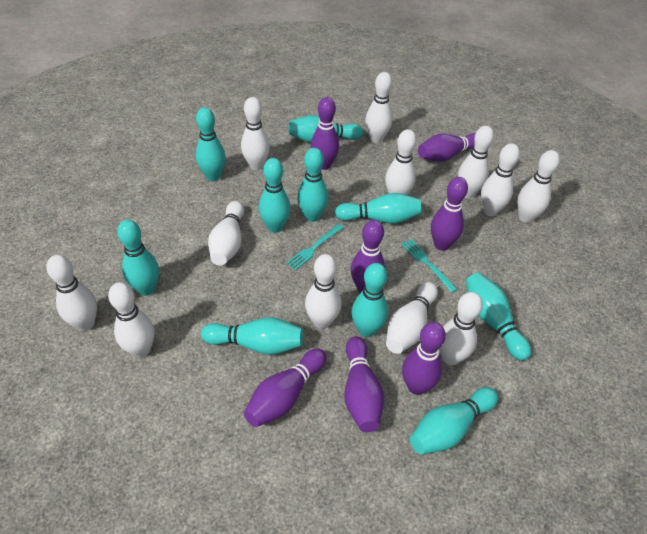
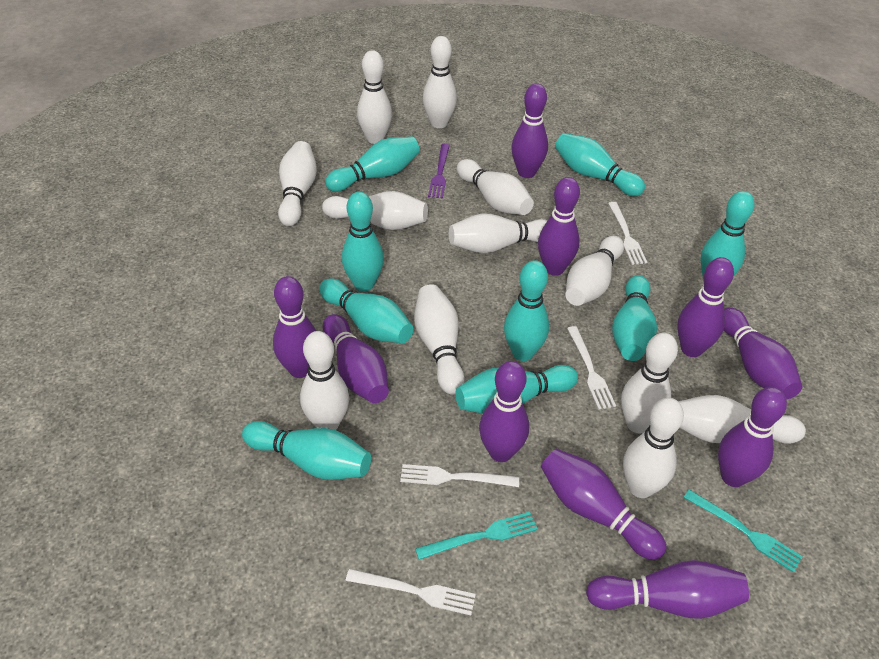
purple bowling pin: 7 -> 10
purple fork: 0 -> 1
turquoise bowling pin: 10 -> 9
white fork: 0 -> 4

